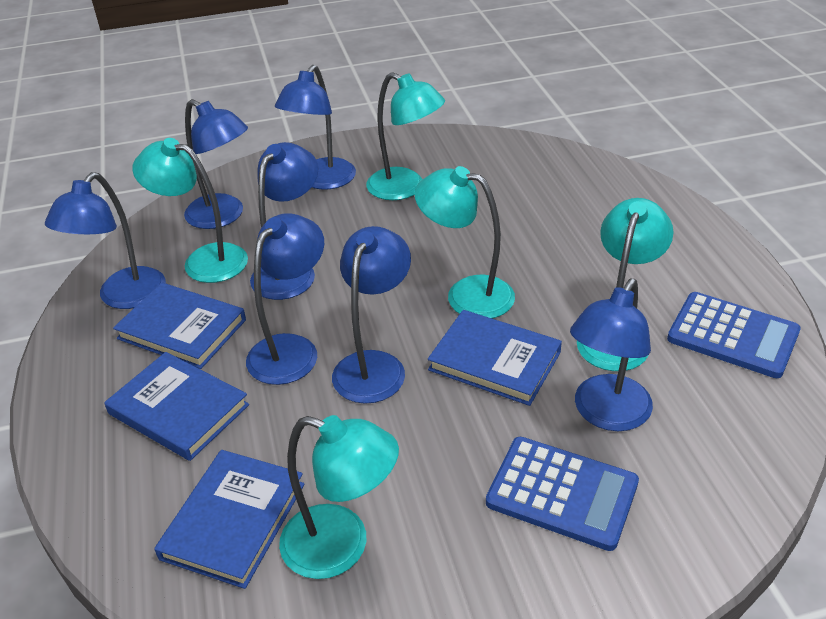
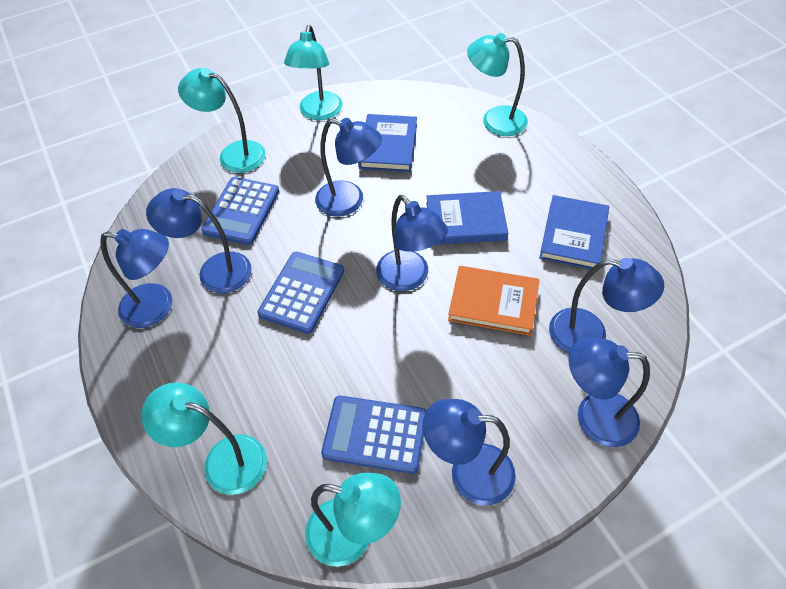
blue book: 4 -> 3
blue calculator: 2 -> 3
orange book: 0 -> 1

